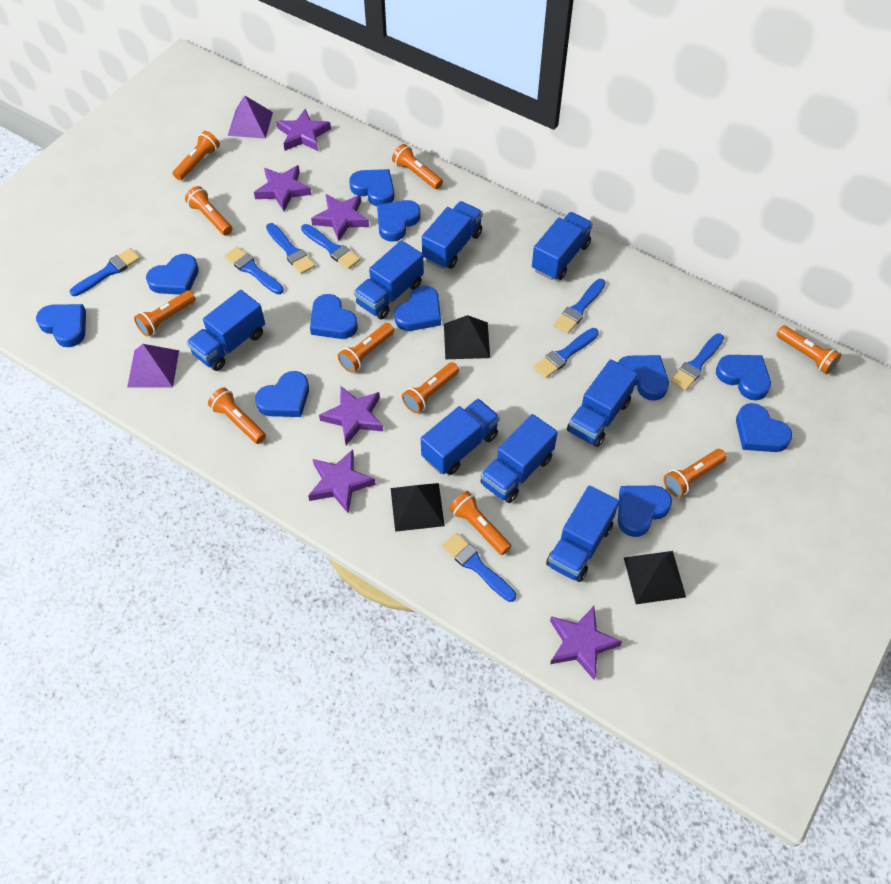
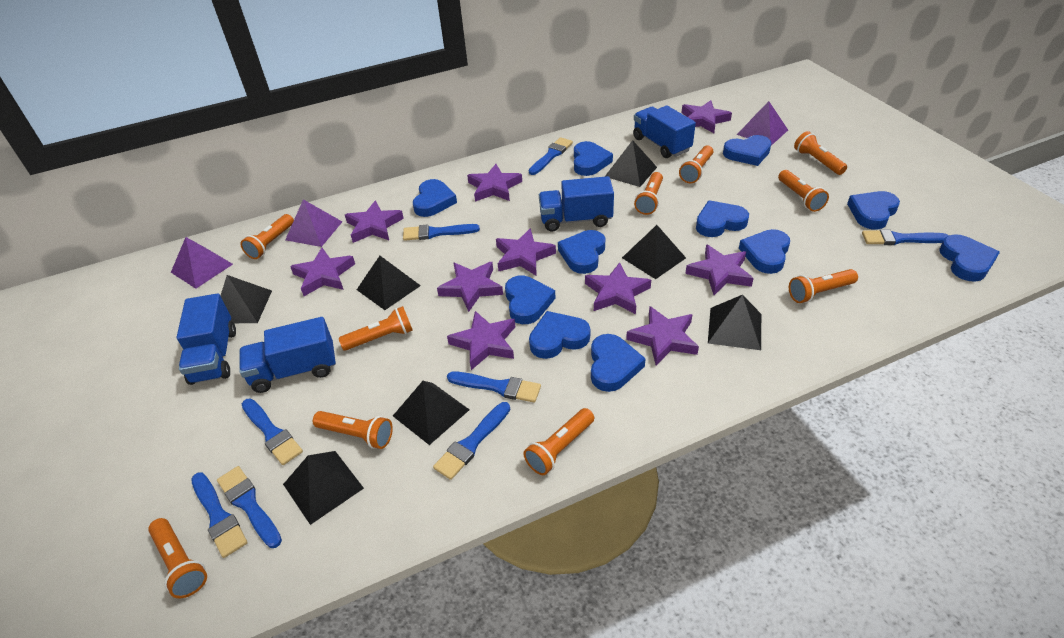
black pyramid: 3 -> 7
blue truck: 8 -> 4
purple pyramid: 2 -> 3
purple star: 6 -> 10

